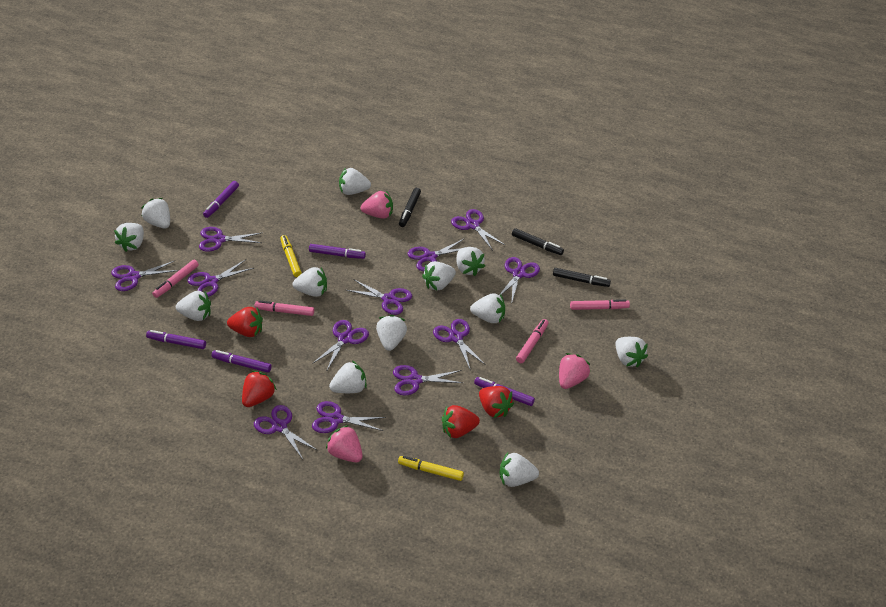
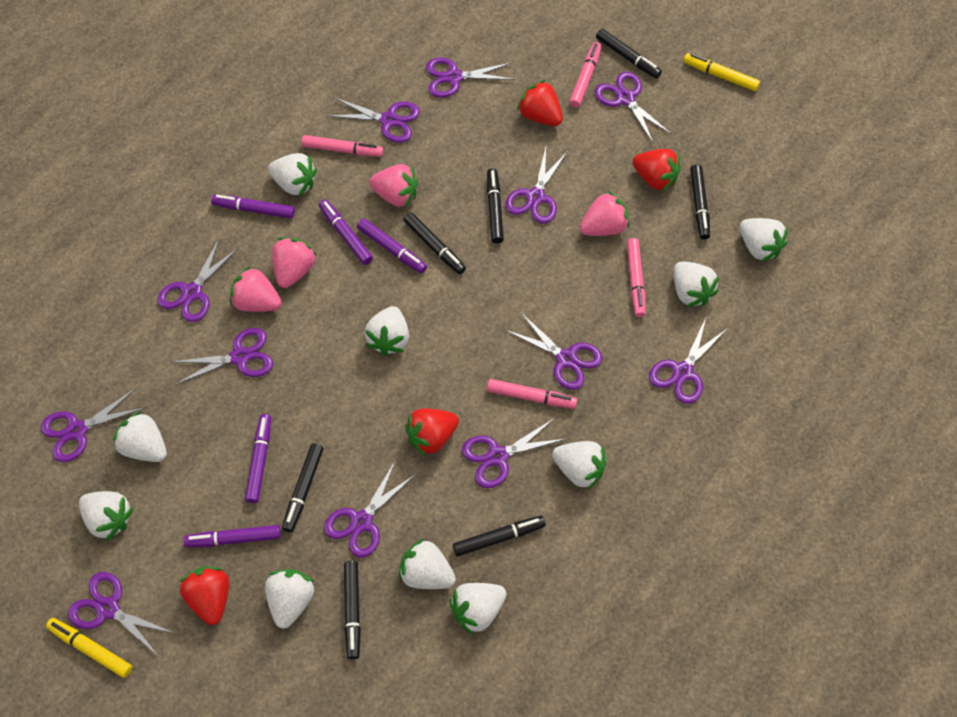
black marker: 3 -> 7
pink strawberry: 3 -> 4
white strawberry: 12 -> 10

